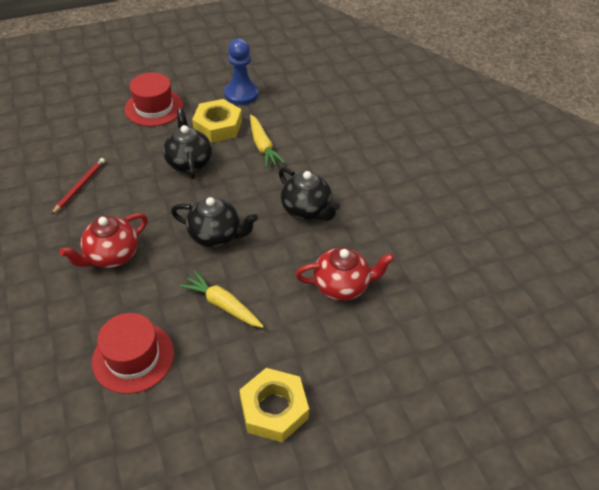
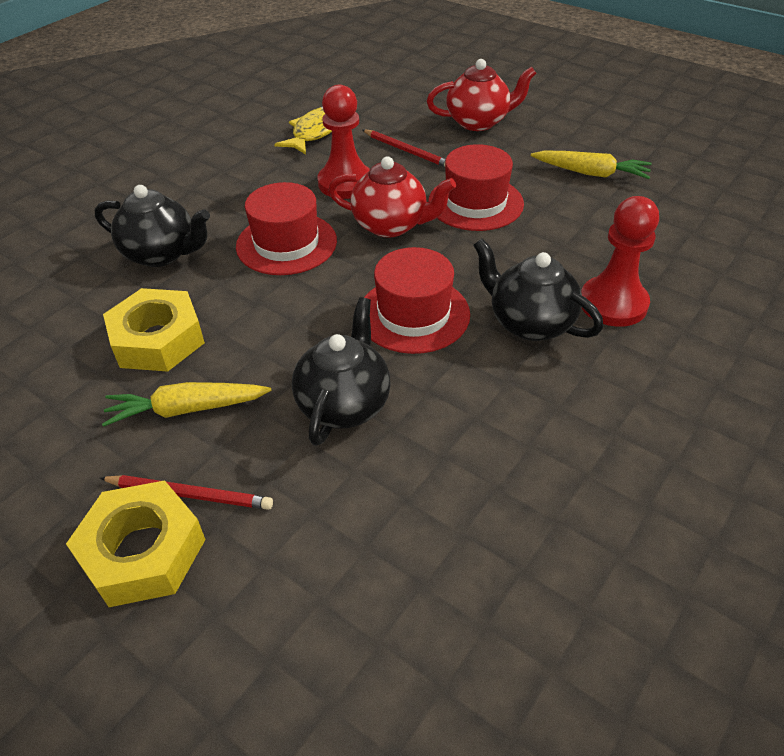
blue pawn: 1 -> 0
red hat: 2 -> 3
red pawn: 0 -> 2
red pencil: 1 -> 2
yellow fish: 0 -> 1

